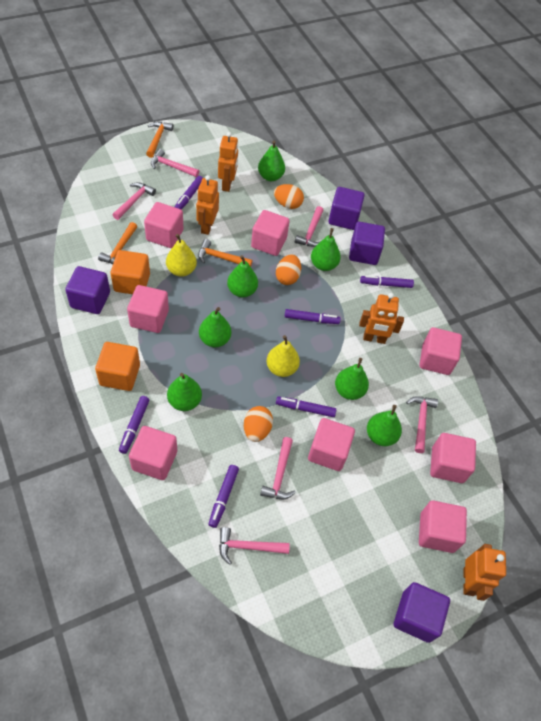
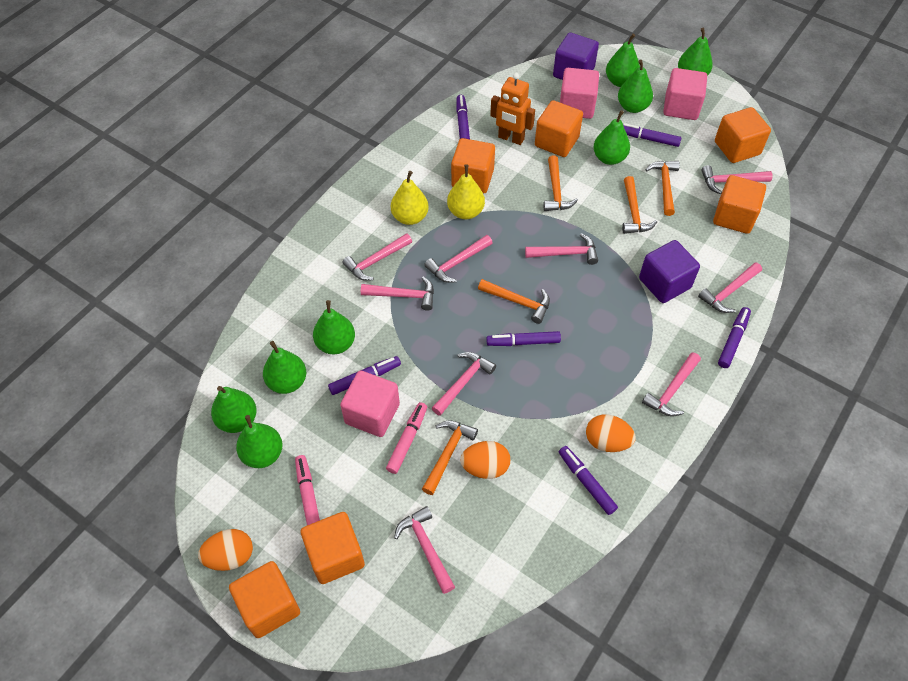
green pear: 7 -> 8
orange cube: 2 -> 6
orange hammer: 3 -> 5
orange robot: 4 -> 1
pink cube: 8 -> 3
pink hammer: 6 -> 9
pink marker: 0 -> 2
purple cube: 4 -> 2

